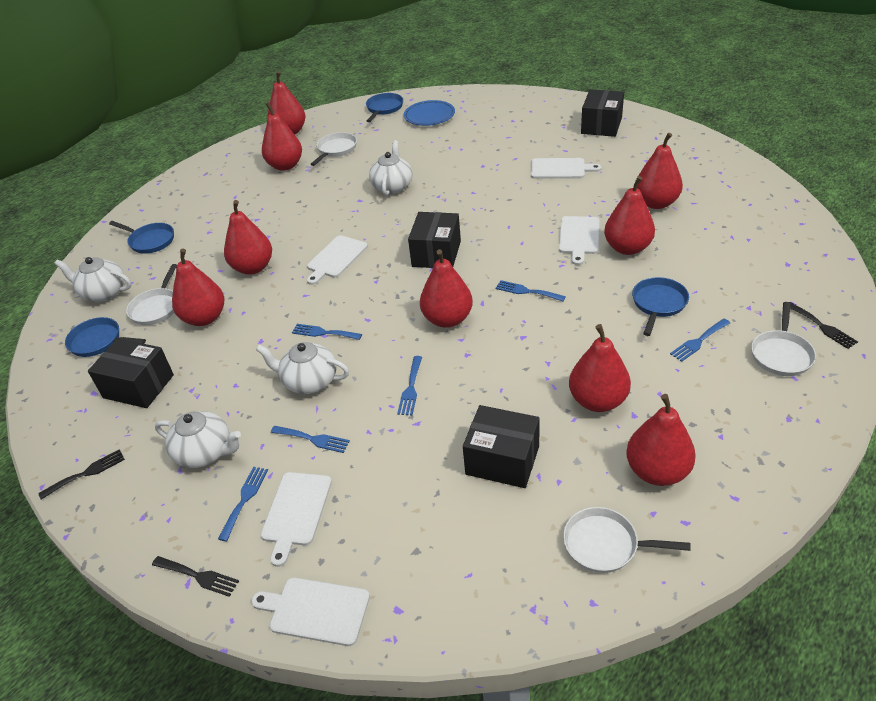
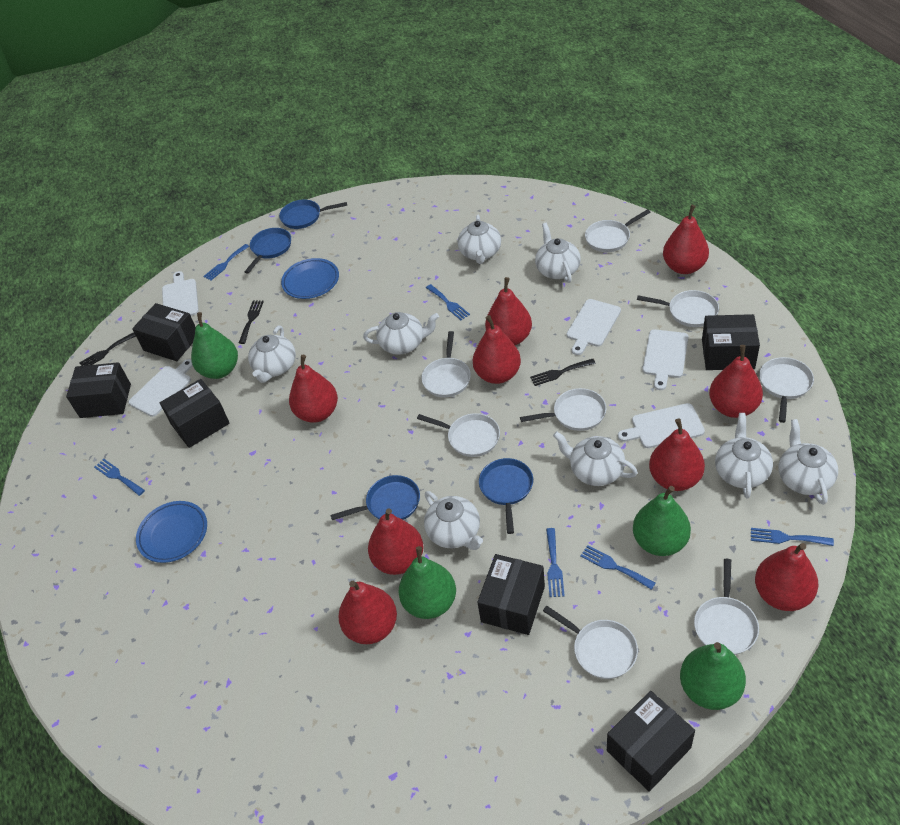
black box: 4 -> 6
blue plate: 1 -> 2
green pear: 0 -> 4
white pan: 4 -> 8
white teapot: 4 -> 8

